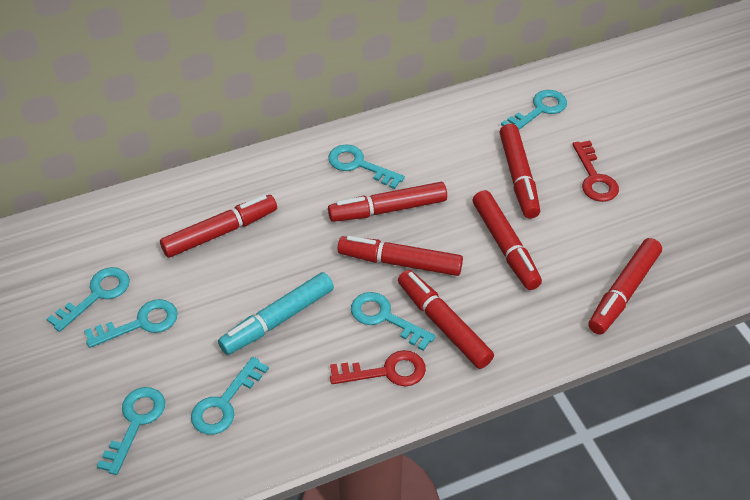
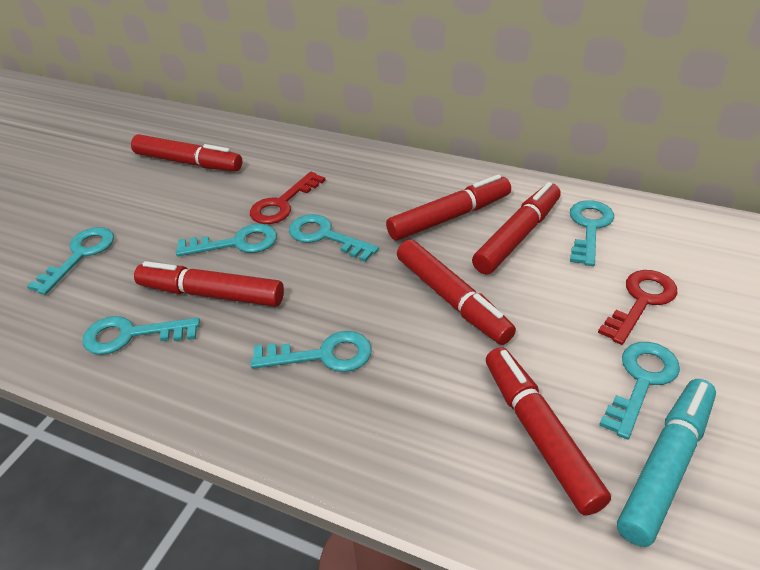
red marker: 7 -> 6

